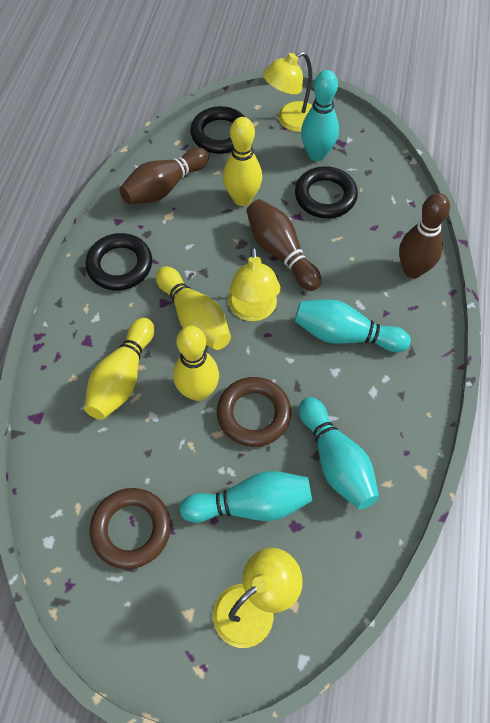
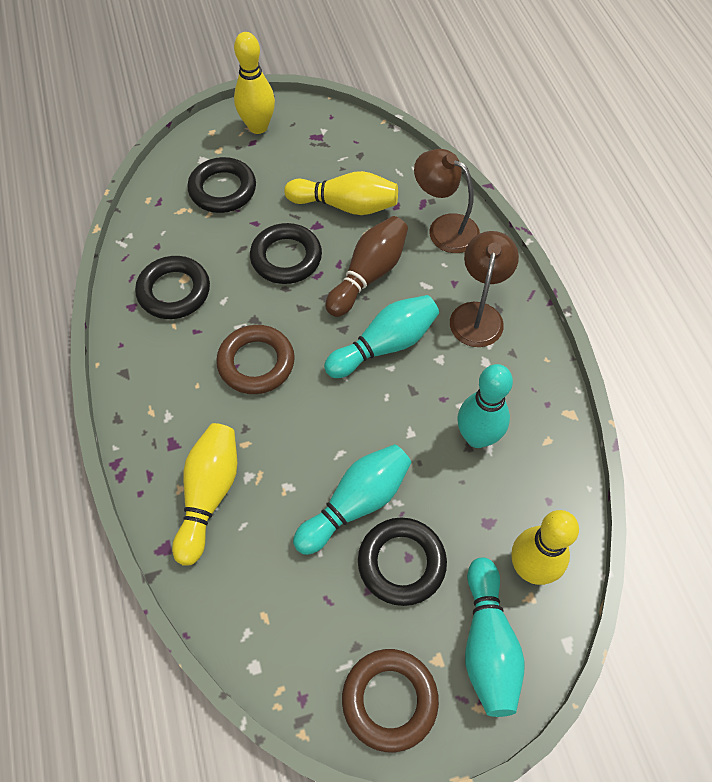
black ring: 3 -> 4
brown bowling pin: 3 -> 1
brown lamp: 0 -> 2
yellow lamp: 3 -> 0

